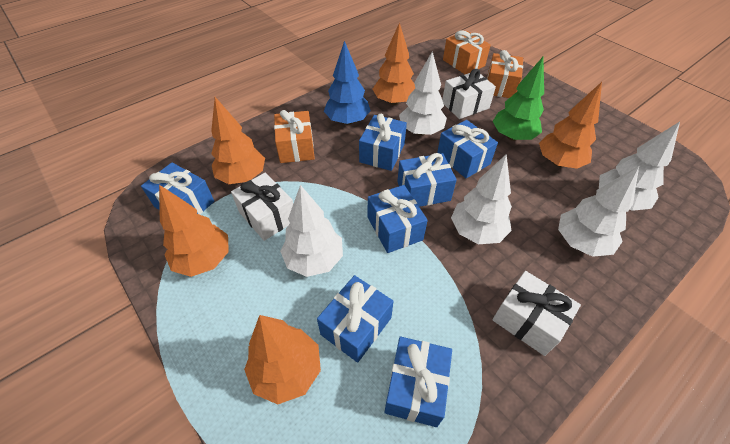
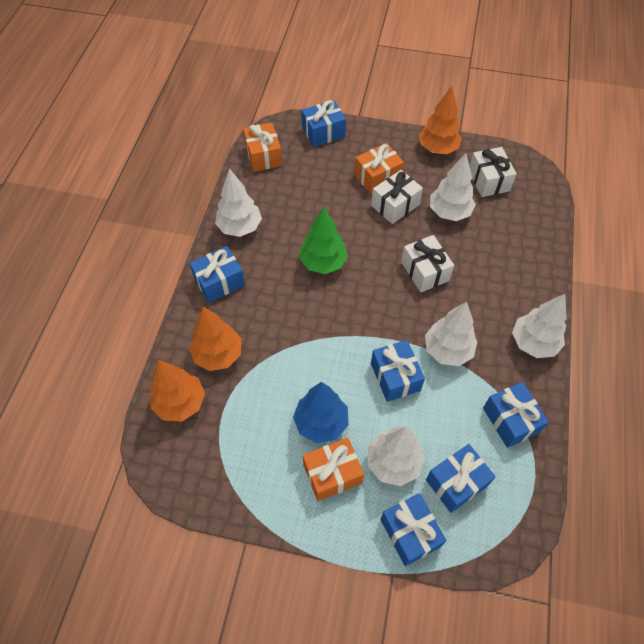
blue gift: 7 -> 6
orange tree: 5 -> 3

